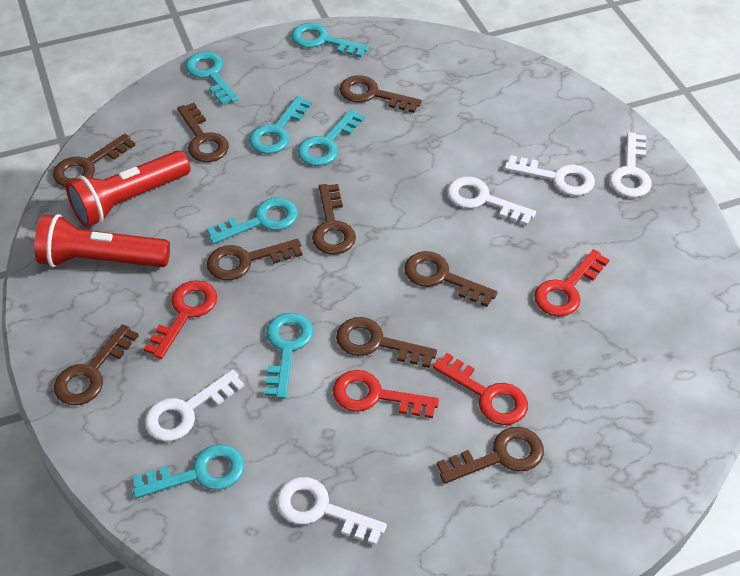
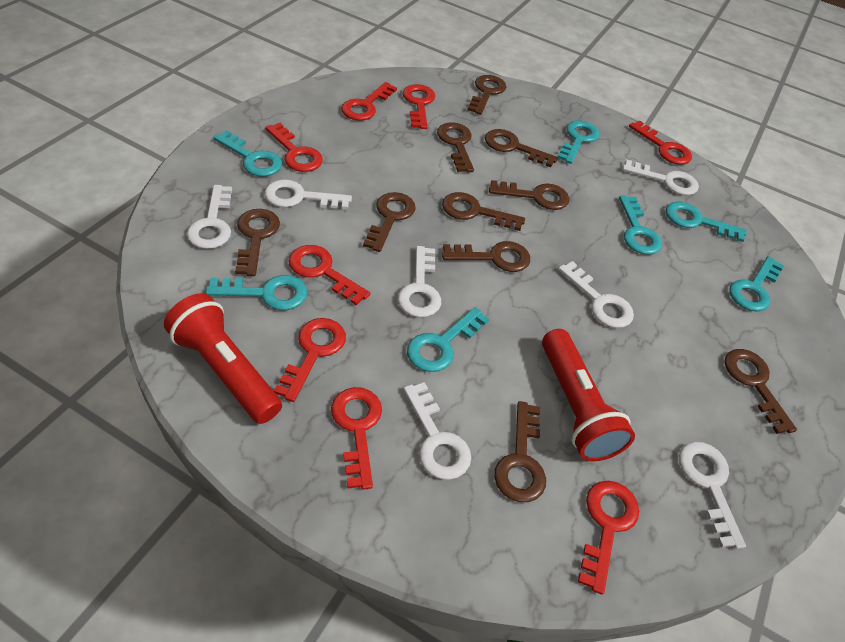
brown key: 9 -> 10
red key: 4 -> 8
white key: 5 -> 7

